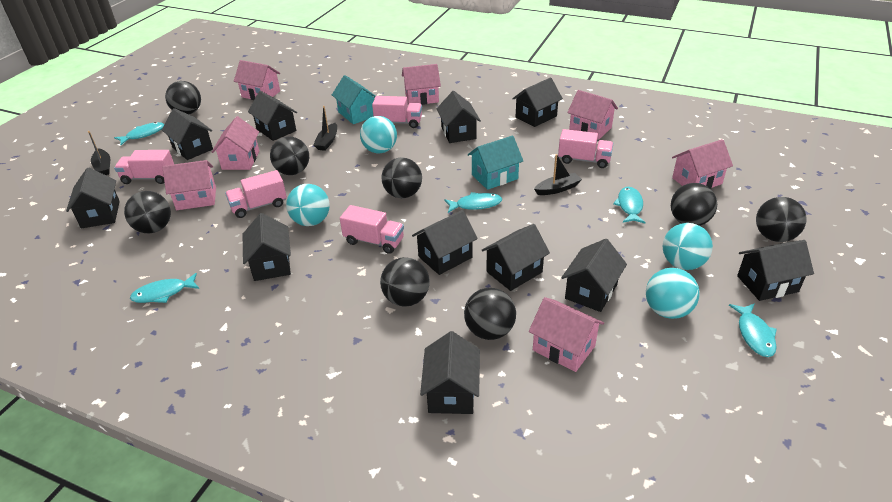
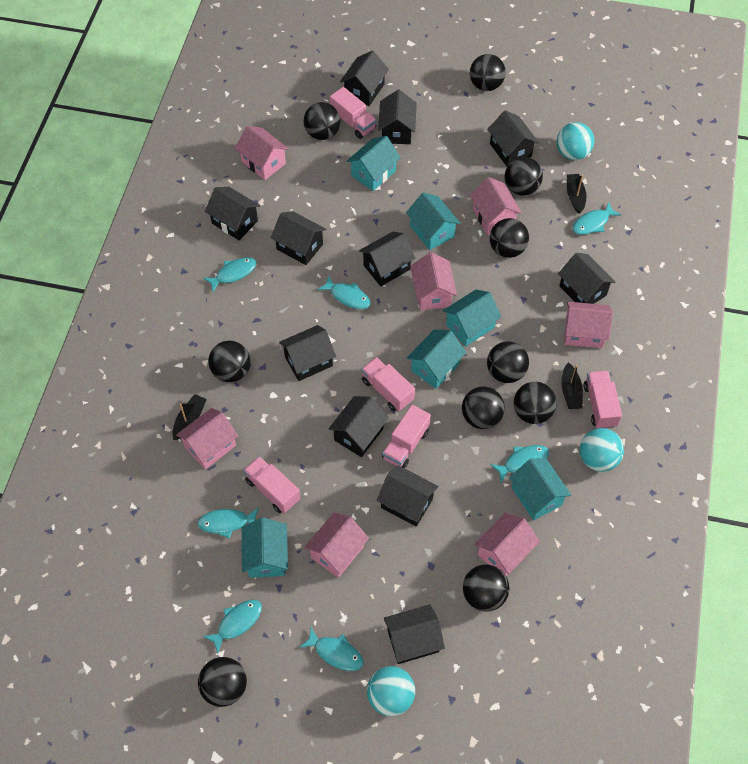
black ball: 8 -> 10
turquoise ball: 4 -> 3
turquoise fish: 5 -> 7
turquoise house: 2 -> 6

